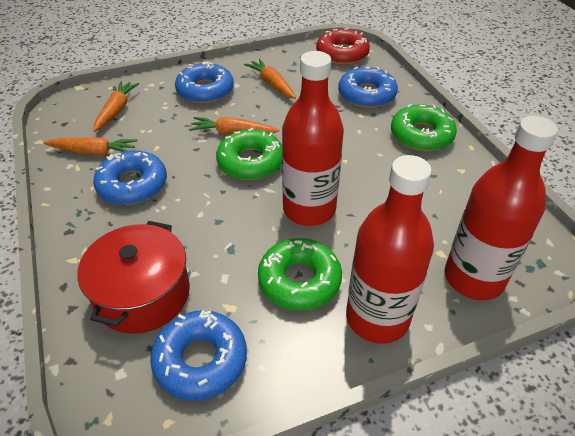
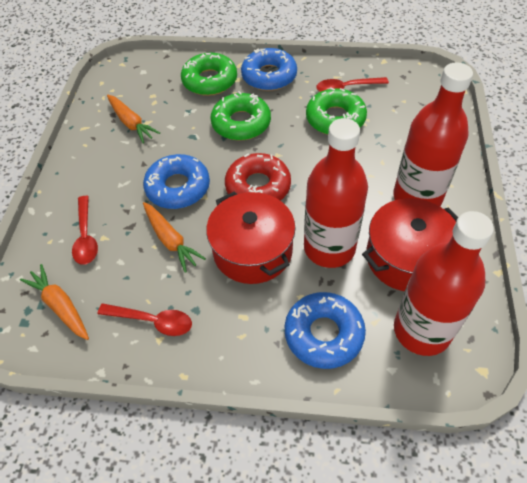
blue donut: 4 -> 3
orange carrot: 4 -> 3
red pot: 1 -> 2
red spoon: 0 -> 3

